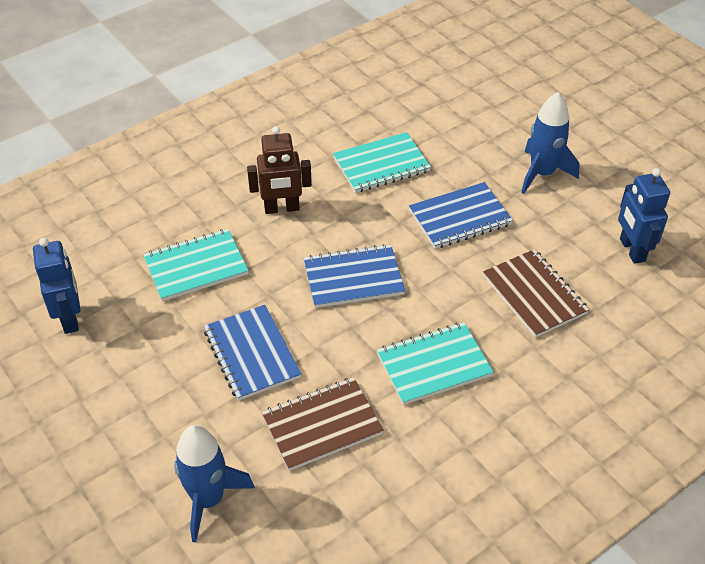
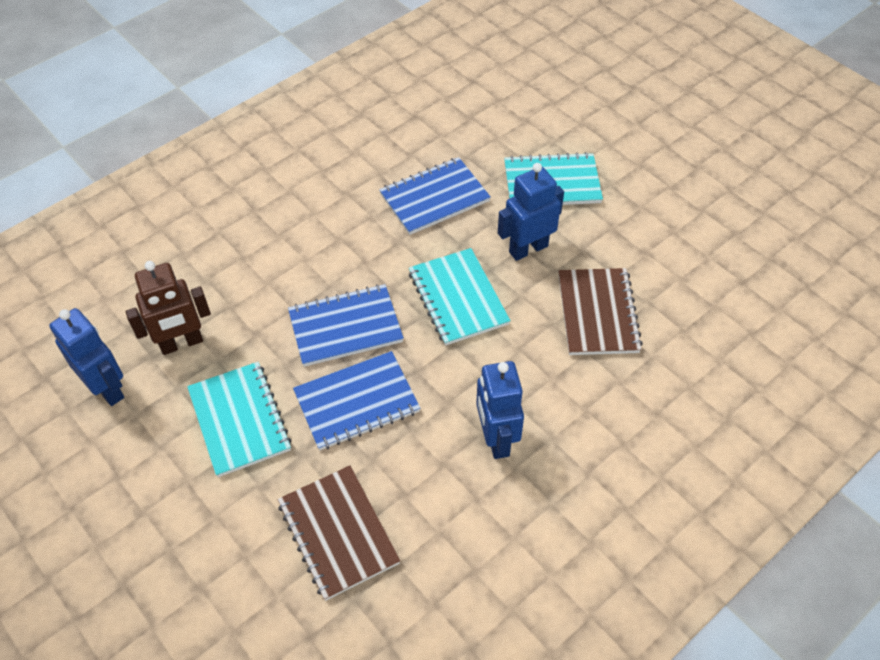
blue robot: 2 -> 3
blue rocket: 2 -> 0

